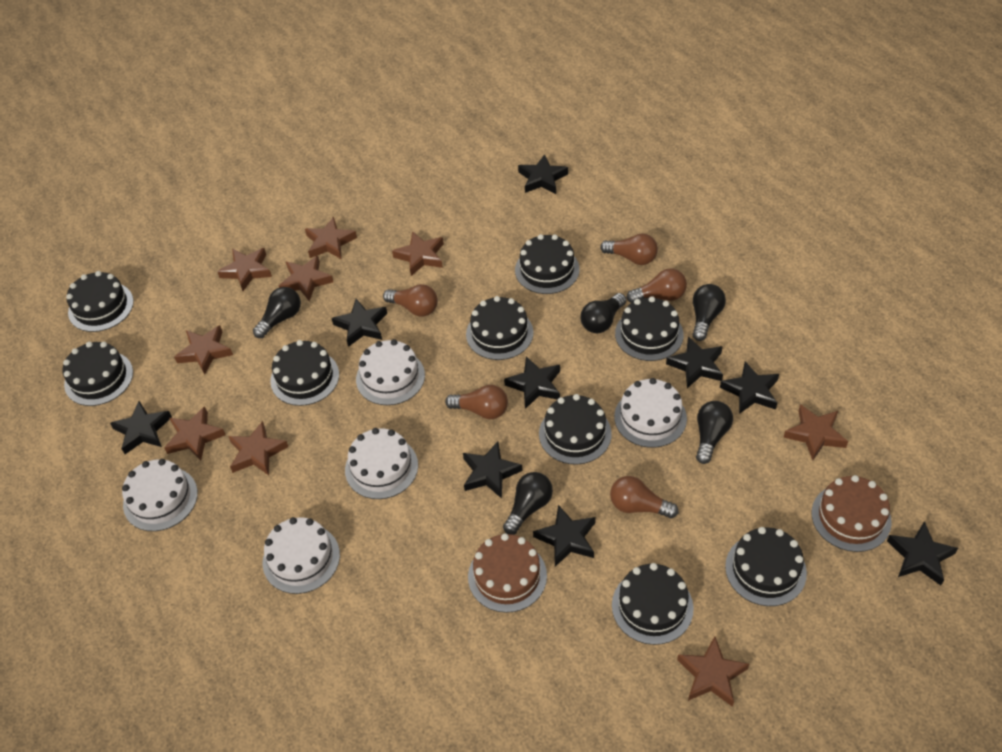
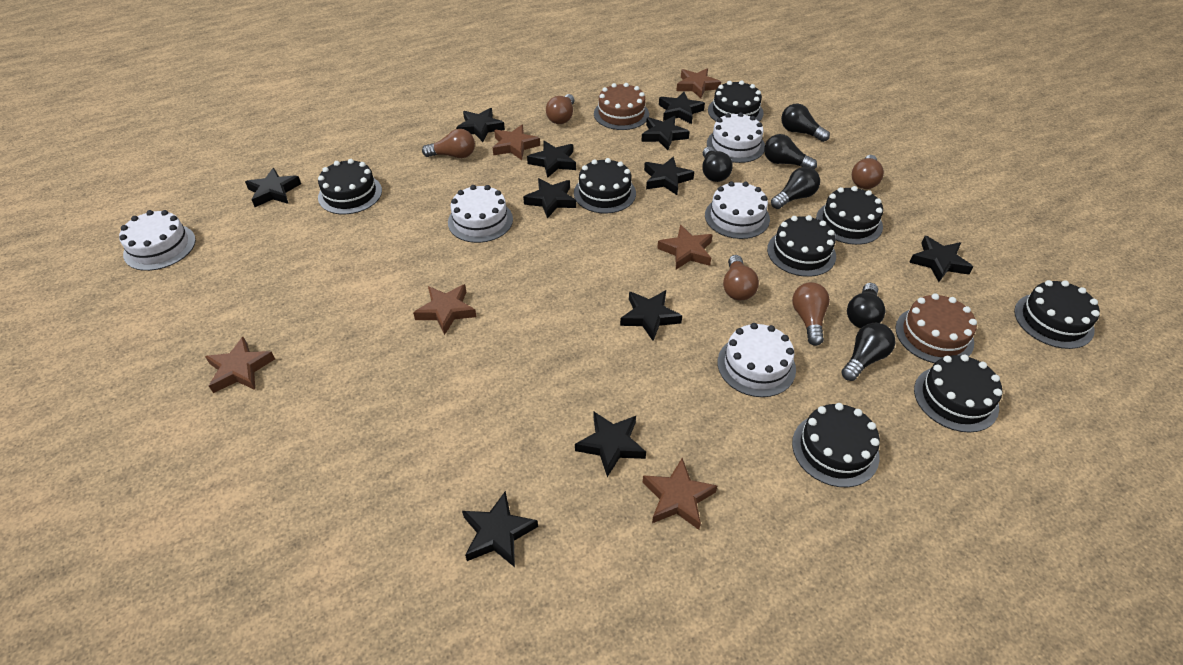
black cake: 9 -> 8
black light bulb: 5 -> 6
black star: 9 -> 11
brown star: 9 -> 6

